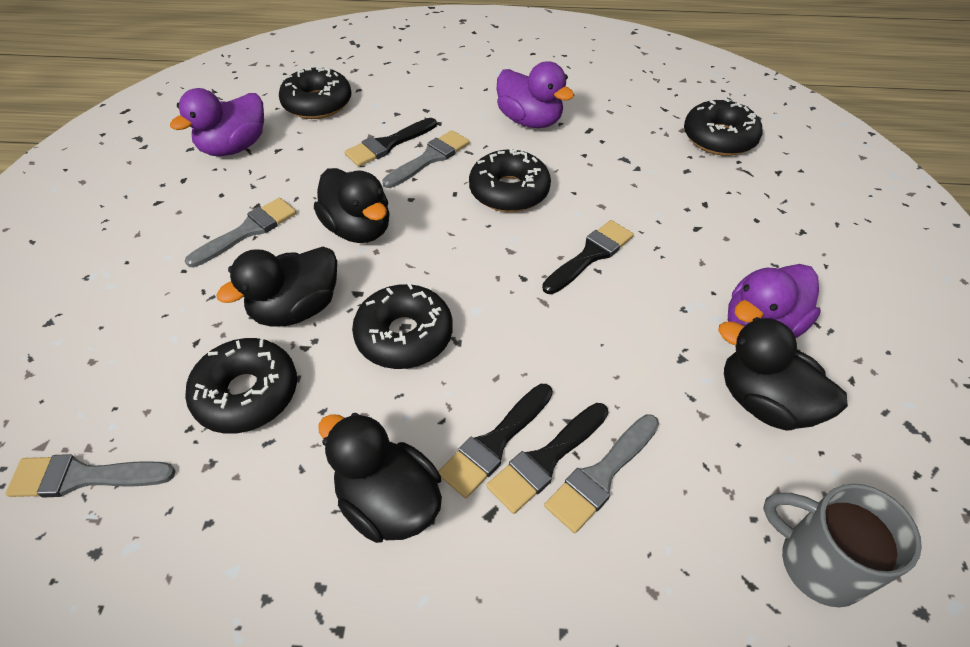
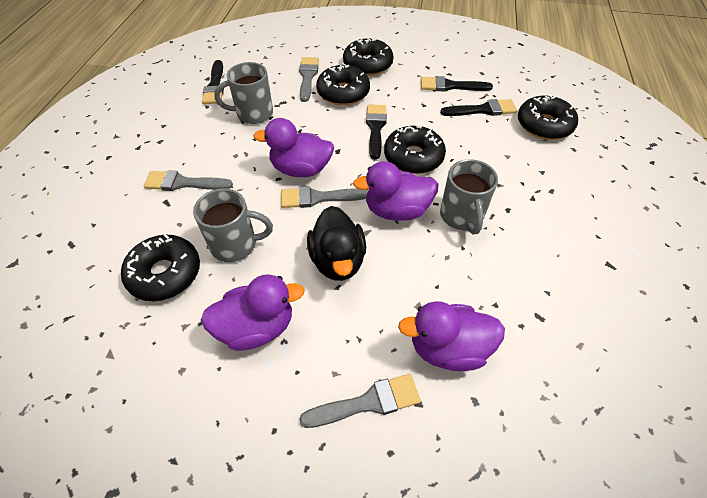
black duck: 4 -> 1
grey mug: 1 -> 3
purple duck: 3 -> 4

